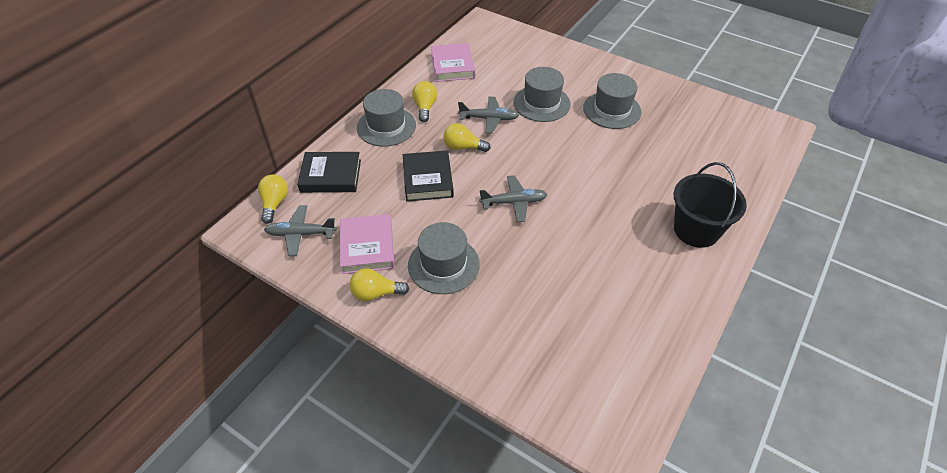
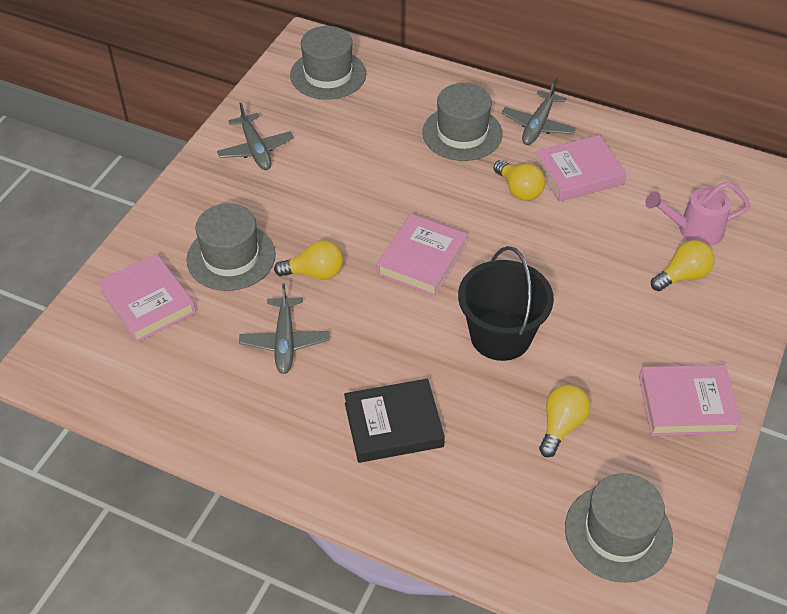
black book: 2 -> 1
pink book: 2 -> 4
pink watering can: 0 -> 1

